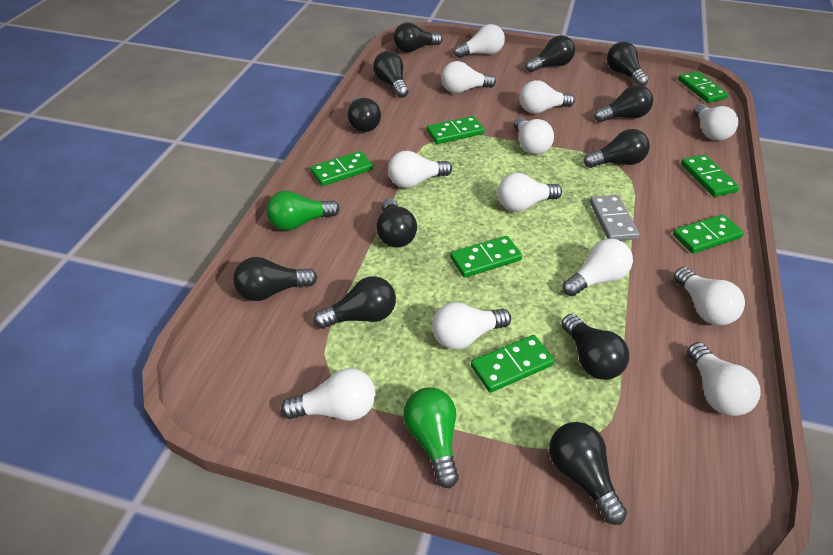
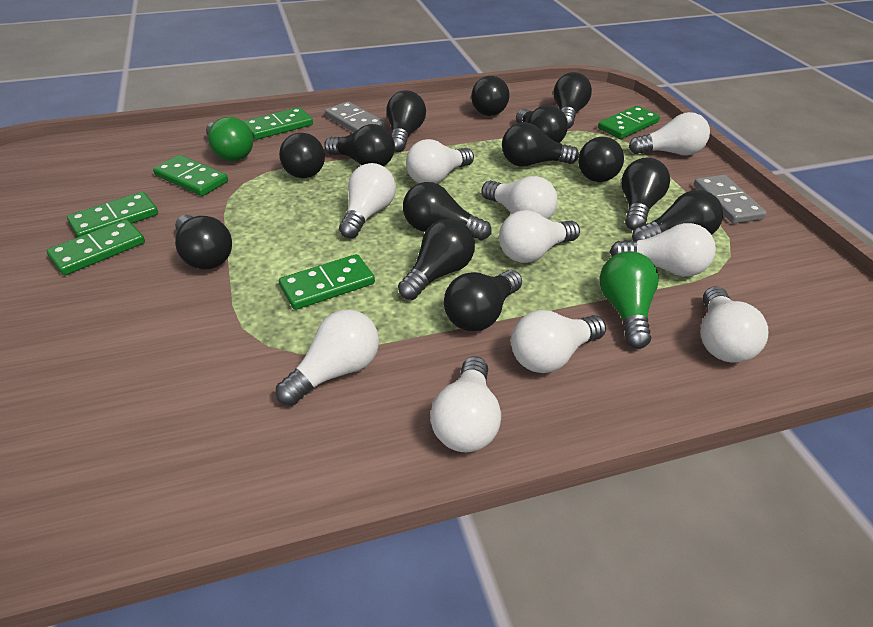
black light bulb: 12 -> 14
green domino: 7 -> 6
grey domino: 1 -> 2
white light bulb: 12 -> 10

